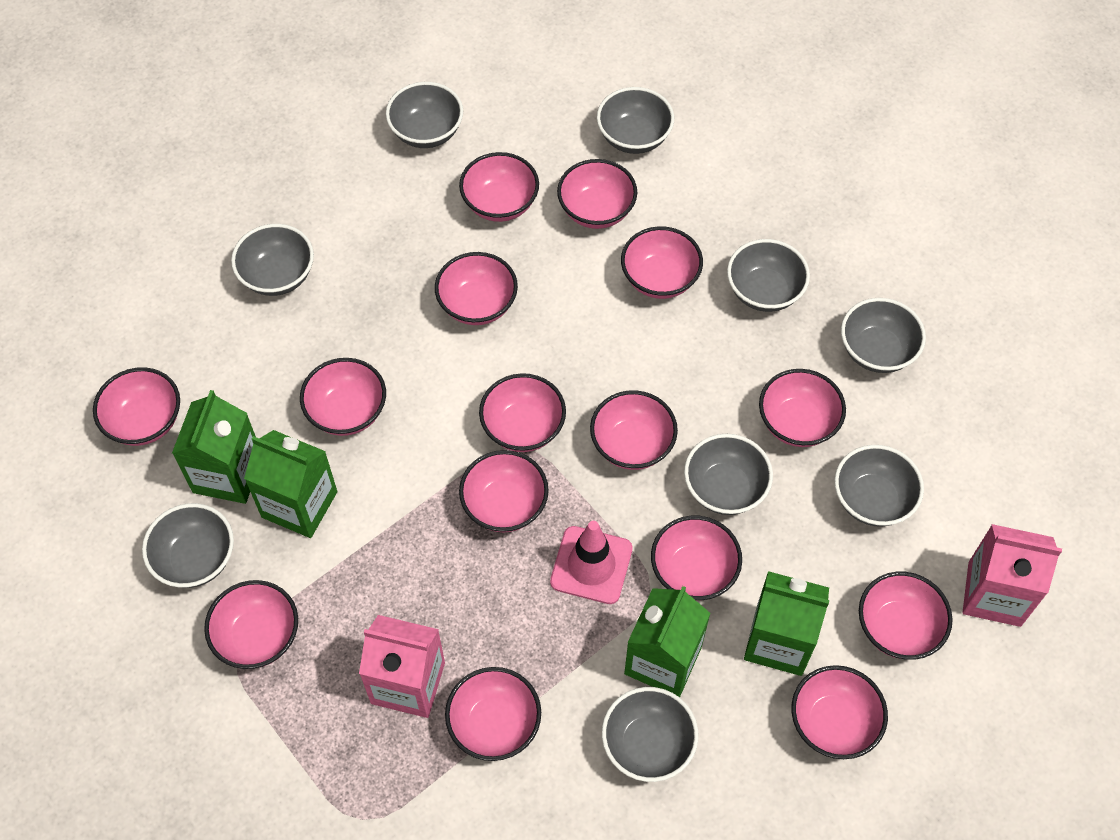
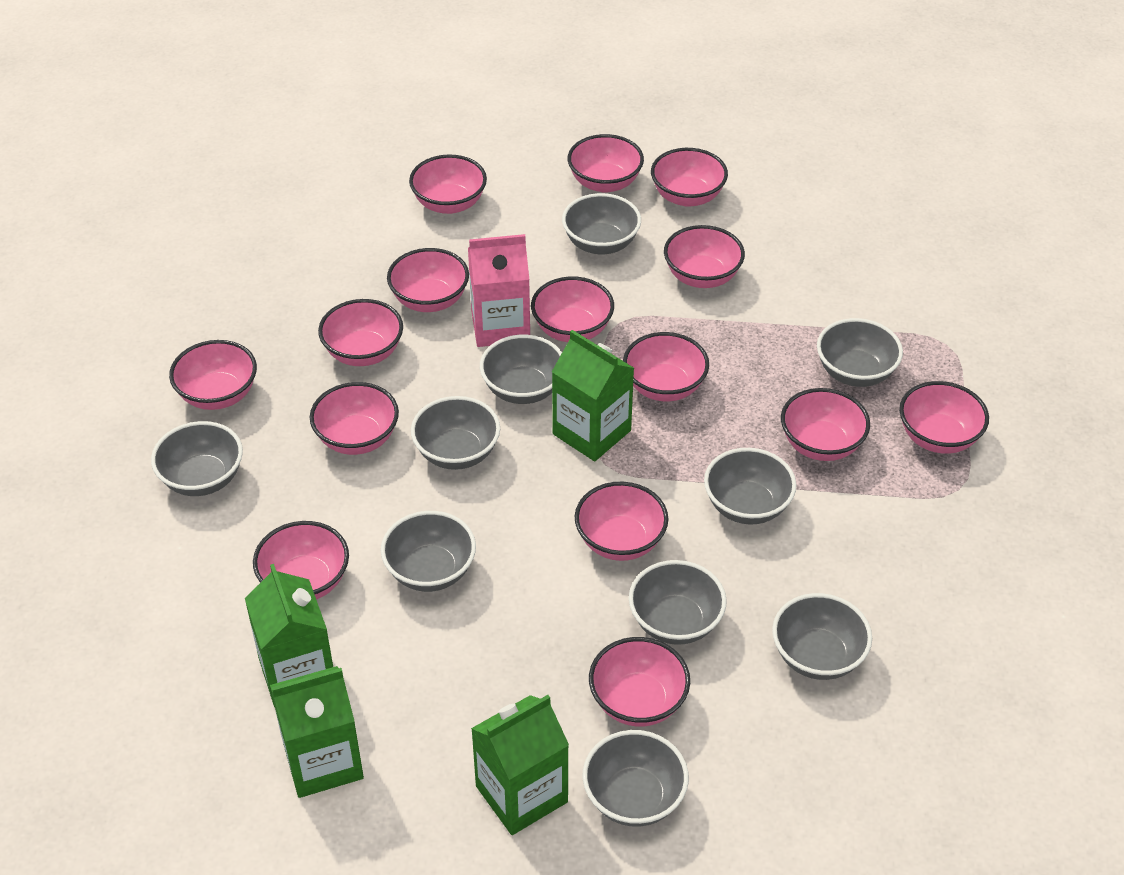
grey bowl: 9 -> 10
pink carton: 2 -> 1
pink traffic cone: 1 -> 0

